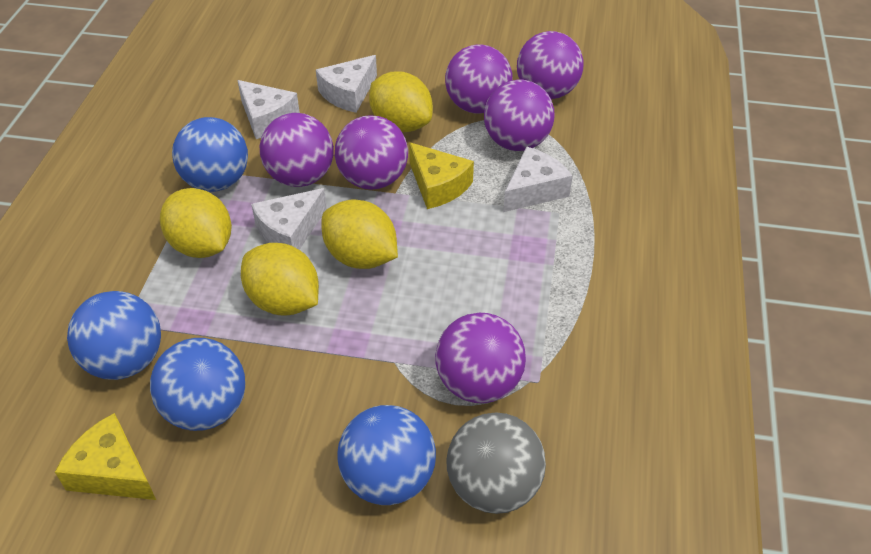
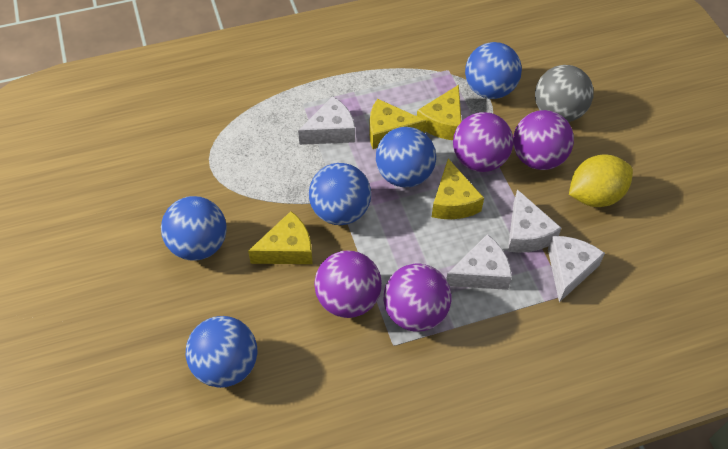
blue ball: 4 -> 5
purple ball: 6 -> 4
yellow cheese: 2 -> 4
yellow lemon: 4 -> 1

